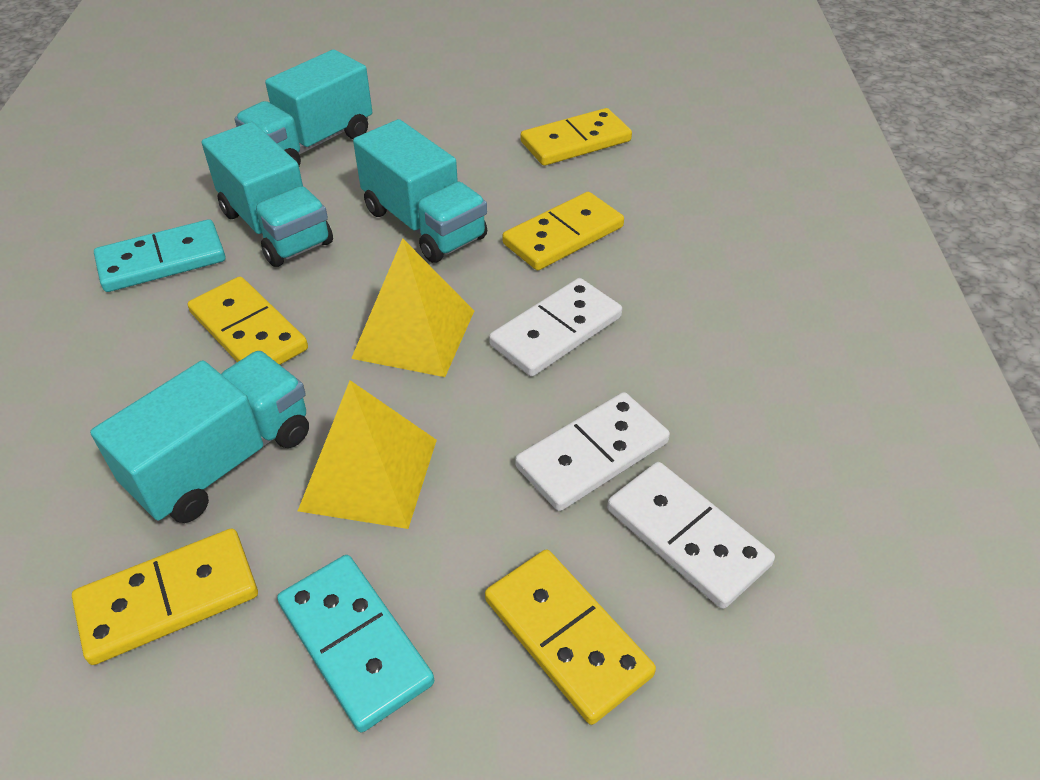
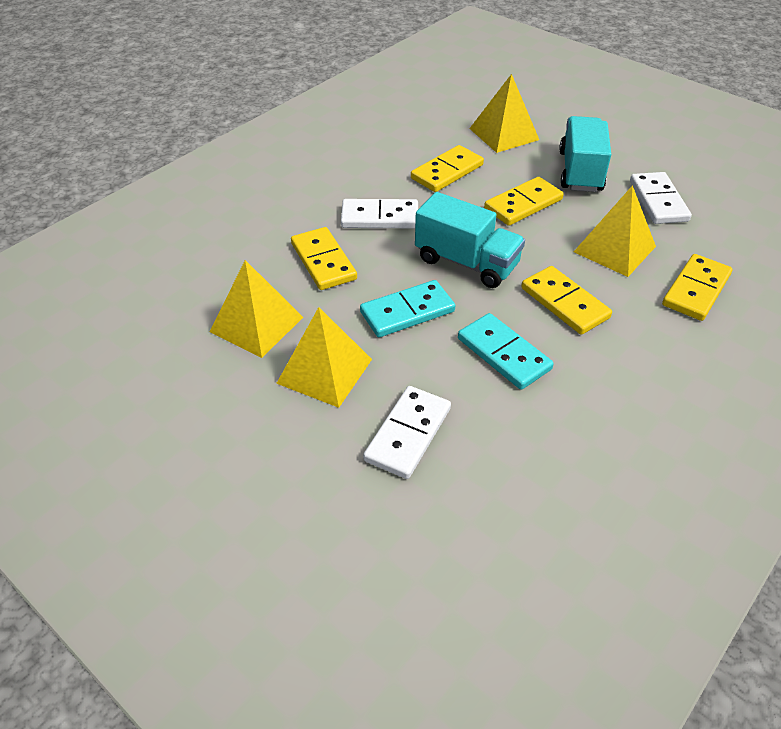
turquoise truck: 4 -> 2
yellow pyramid: 2 -> 4

